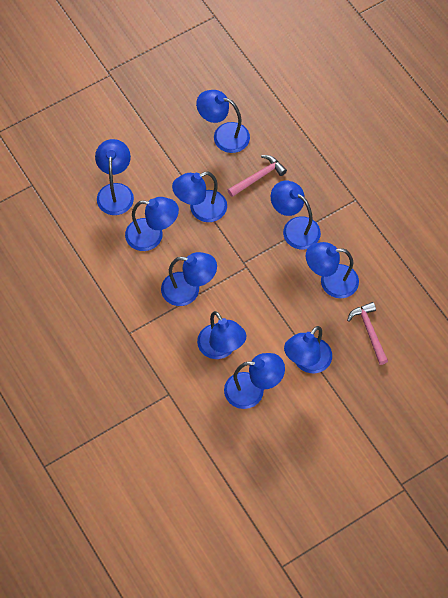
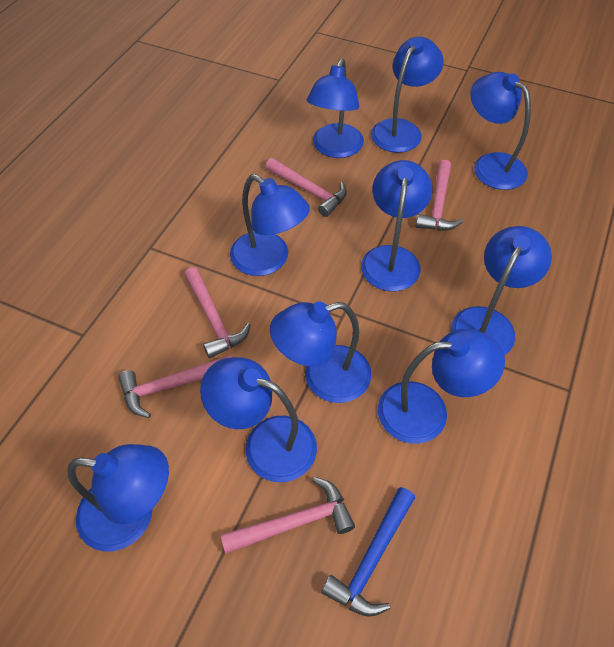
blue hammer: 0 -> 1
pink hammer: 2 -> 5

